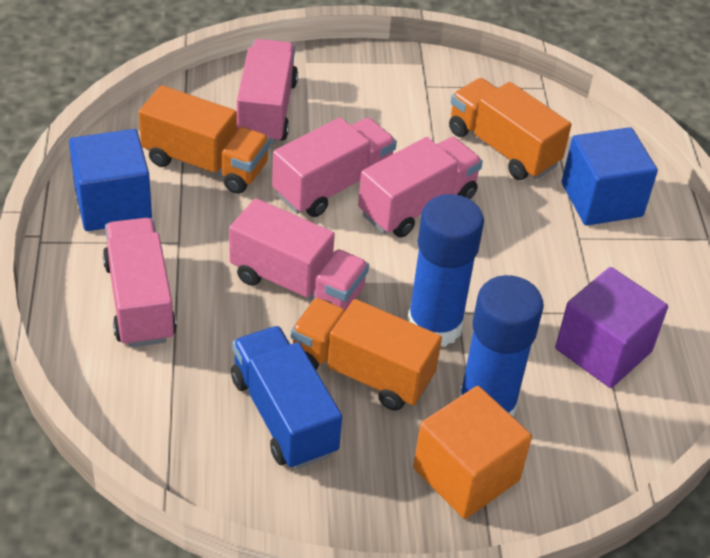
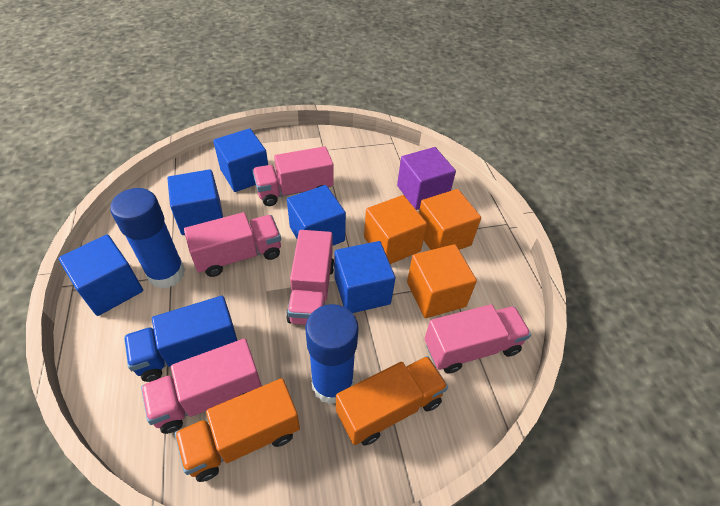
blue cube: 2 -> 5
orange cube: 1 -> 3
orange truck: 3 -> 2

